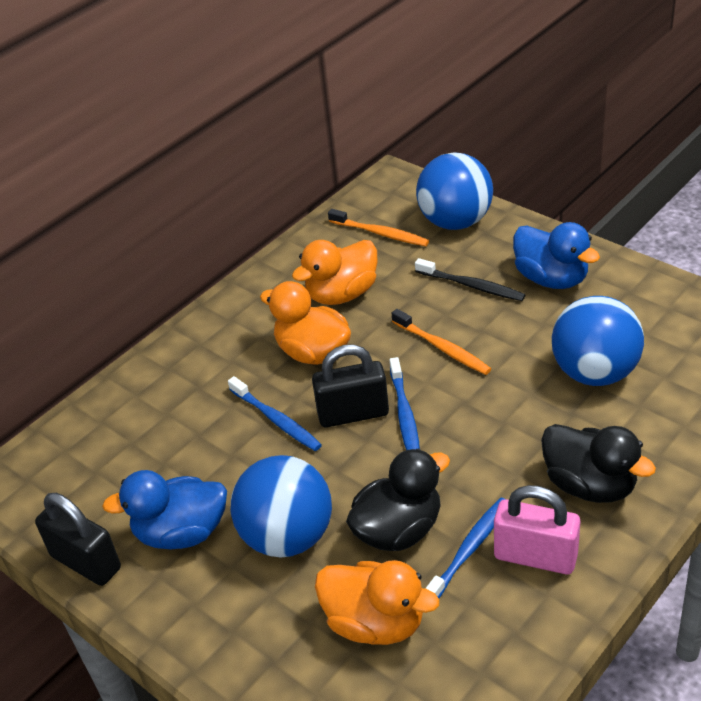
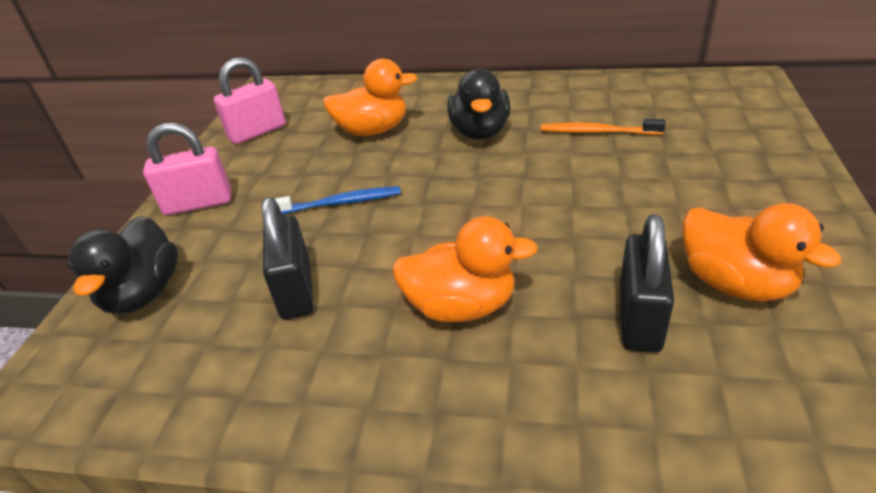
black toothbrush: 1 -> 0
blue ball: 3 -> 0
blue duck: 2 -> 0
blue toothbrush: 3 -> 1
orange toothbrush: 2 -> 1
pink padlock: 1 -> 2

